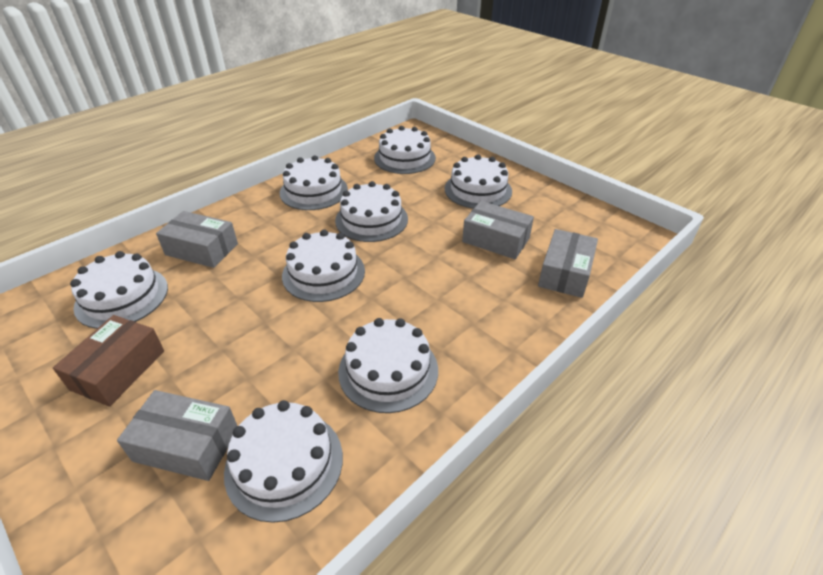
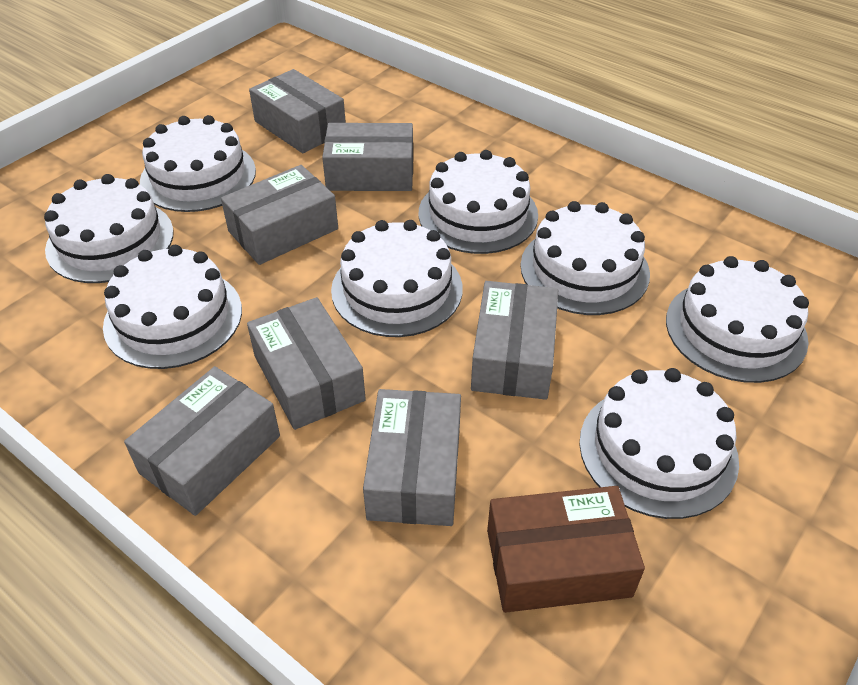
grey box: 4 -> 7

